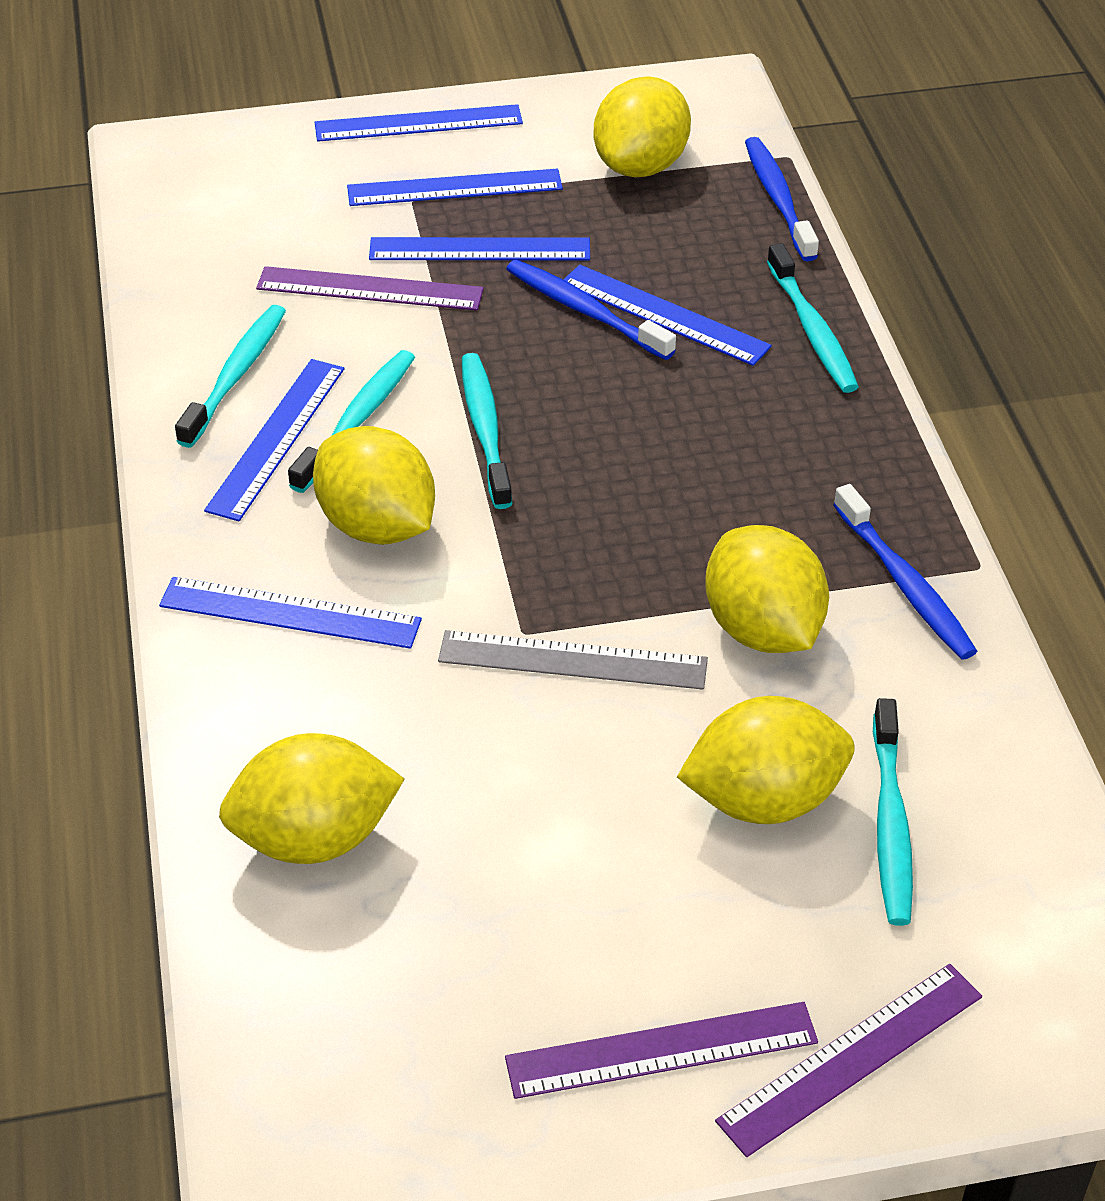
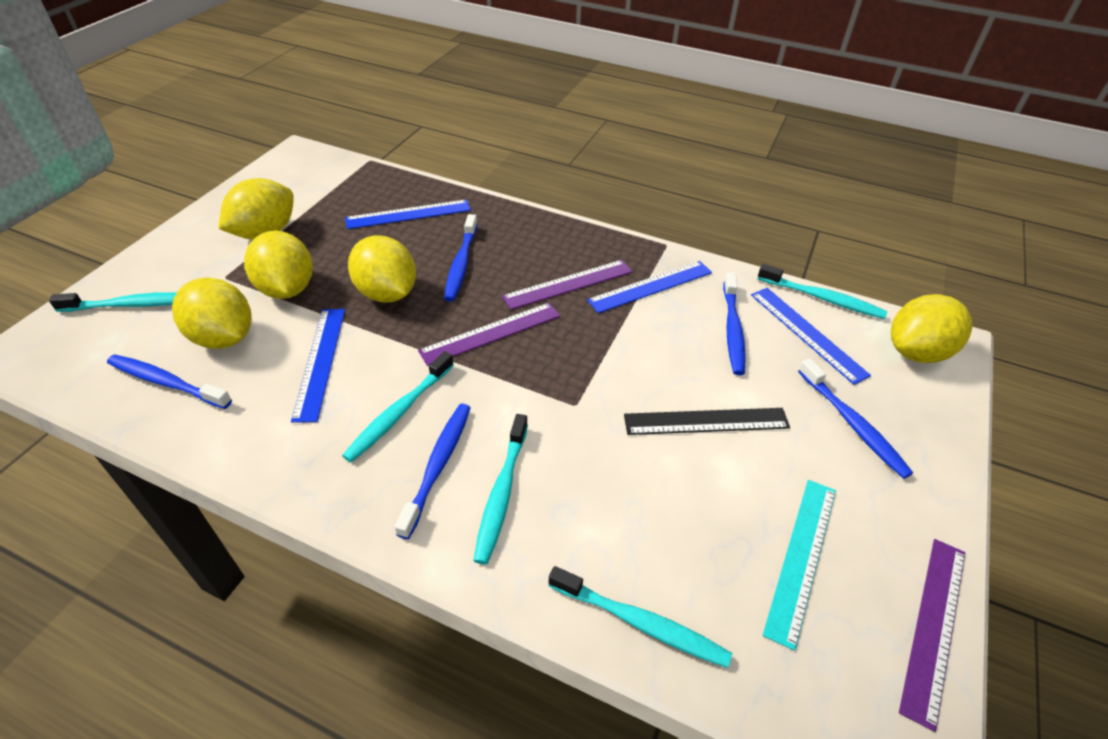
black ruler: 0 -> 1
blue ruler: 6 -> 4
blue toothbrush: 3 -> 5
grey ruler: 1 -> 0
turquoise ruler: 0 -> 1

